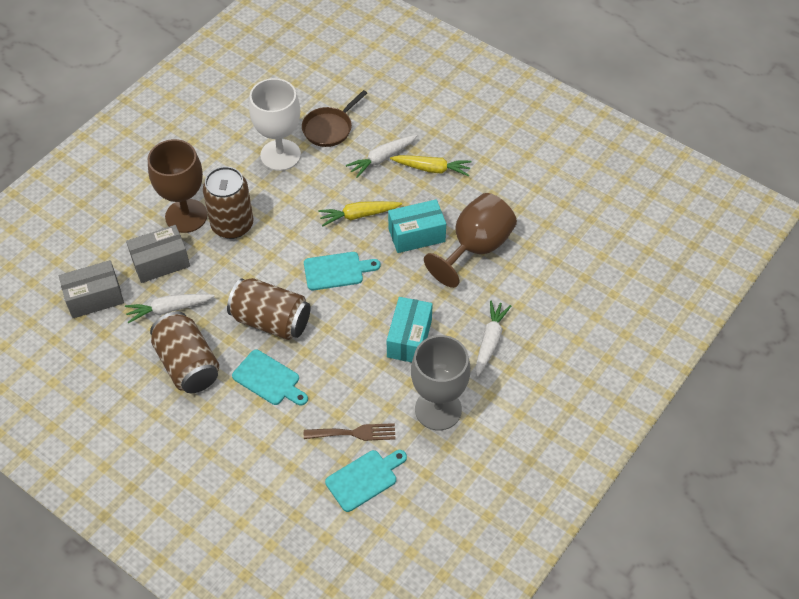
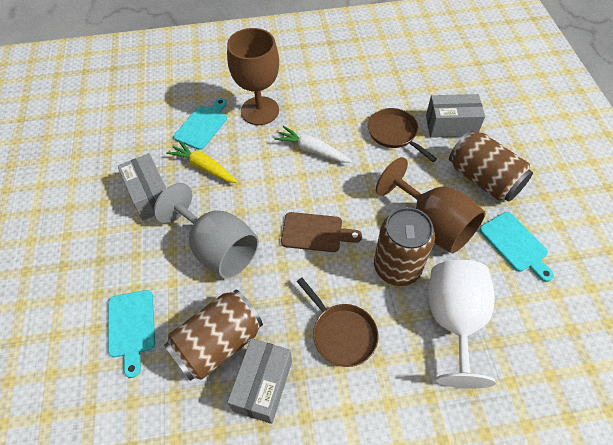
brown cutting board: 0 -> 1
brown fork: 1 -> 0
brown pan: 1 -> 2
grey box: 2 -> 3
turquoise box: 2 -> 0
white carrot: 3 -> 1
yellow carrot: 2 -> 1

